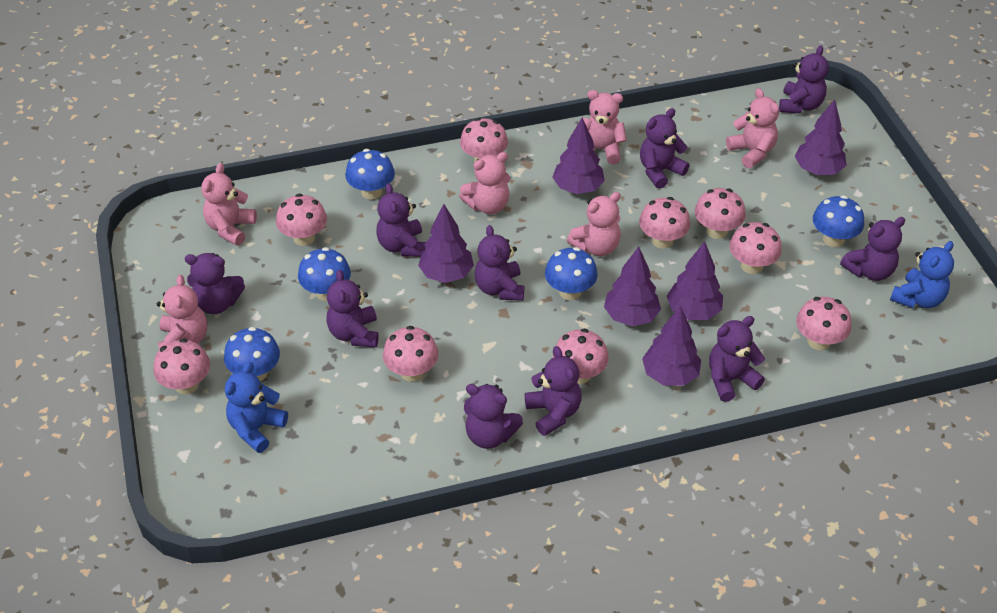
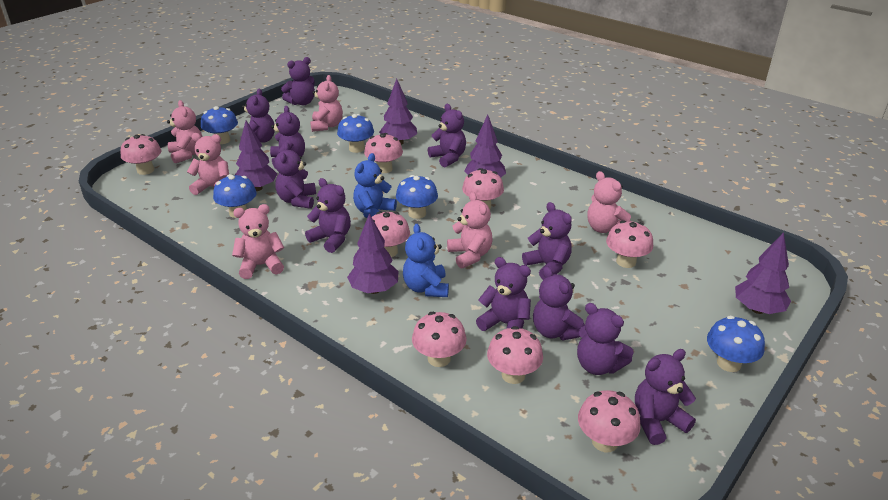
pink mushroom: 9 -> 8
purple teddy bear: 10 -> 11
purple tree: 6 -> 5

